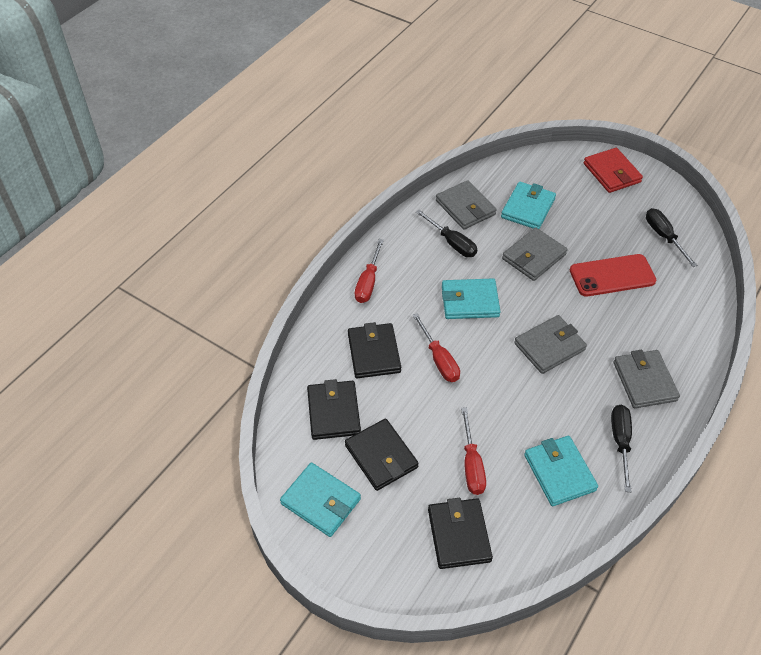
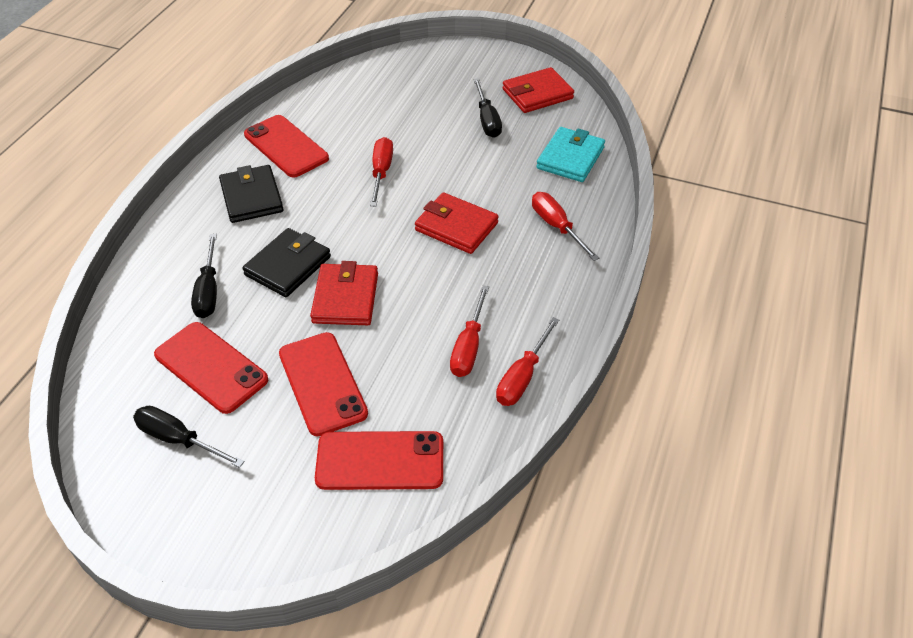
black wallet: 4 -> 2
grey wallet: 4 -> 0
red phone: 1 -> 4
red screwdriver: 3 -> 4
red wallet: 1 -> 3
turquoise wallet: 4 -> 1

